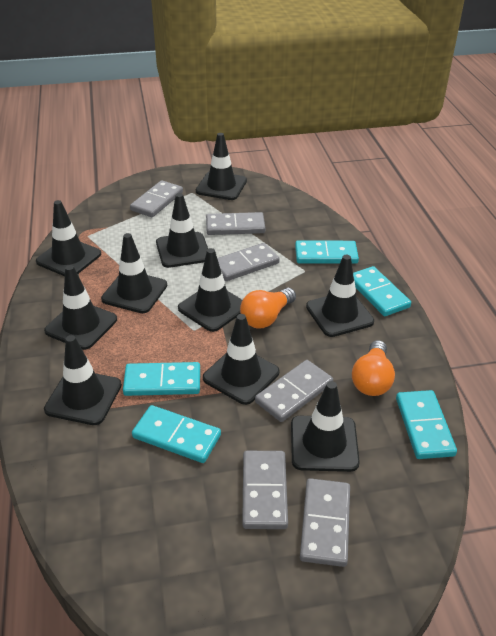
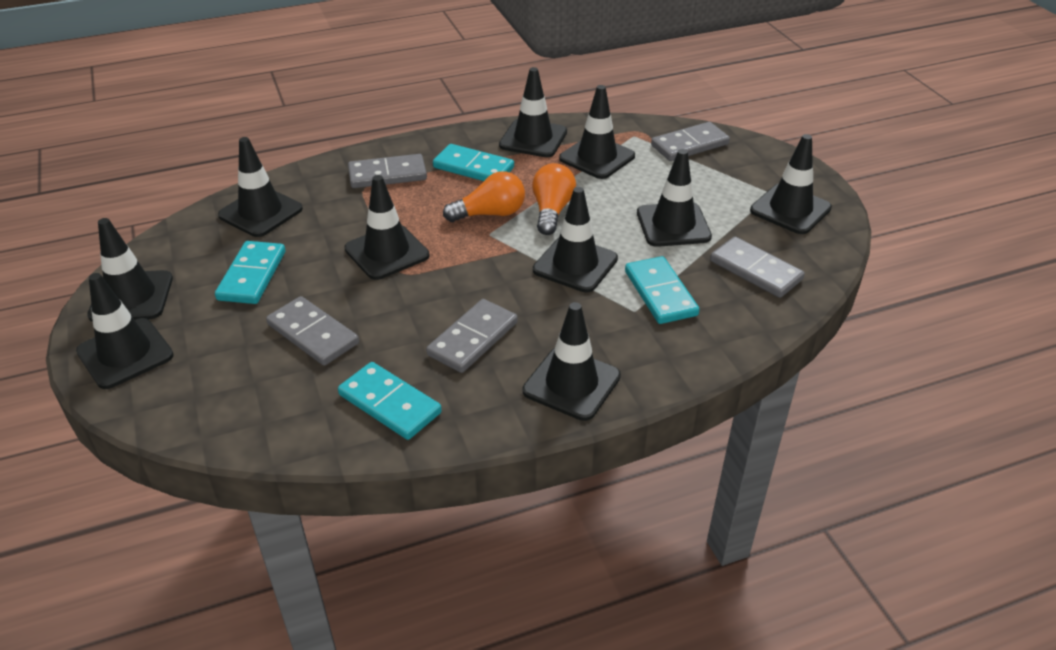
grey domino: 6 -> 5
turquoise domino: 5 -> 4

